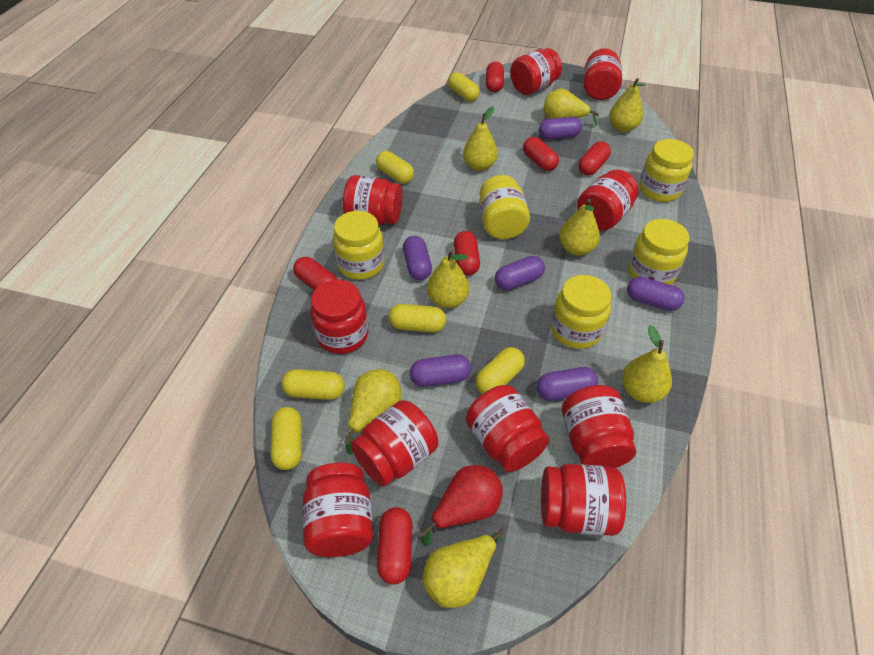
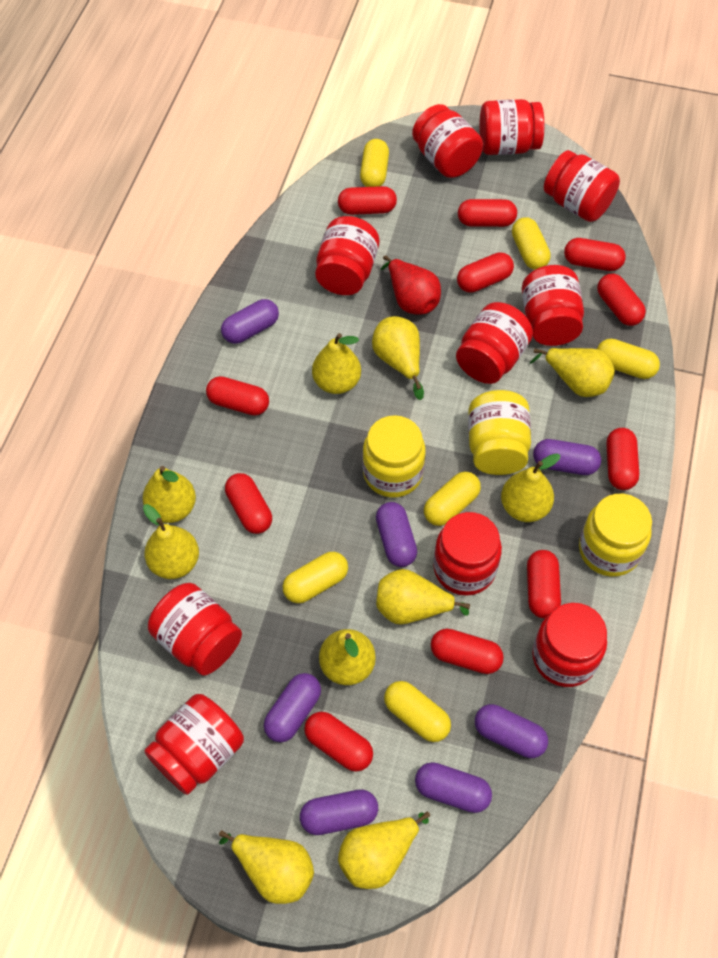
purple capsule: 6 -> 7
red capsule: 6 -> 11
yellow jar: 5 -> 3
yellow pear: 8 -> 10

